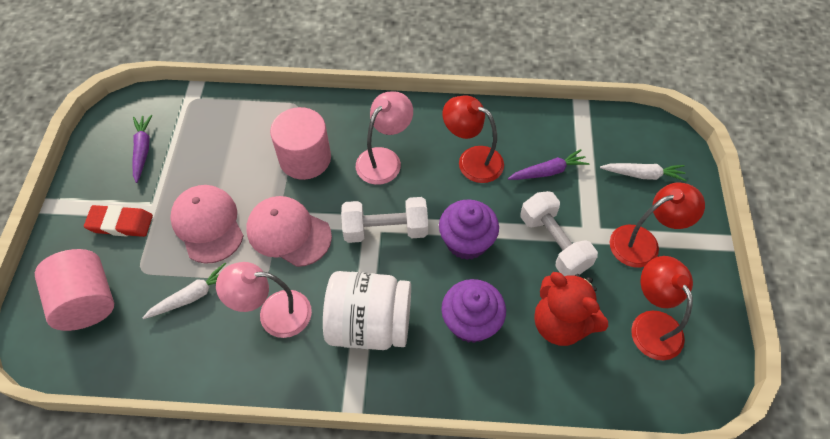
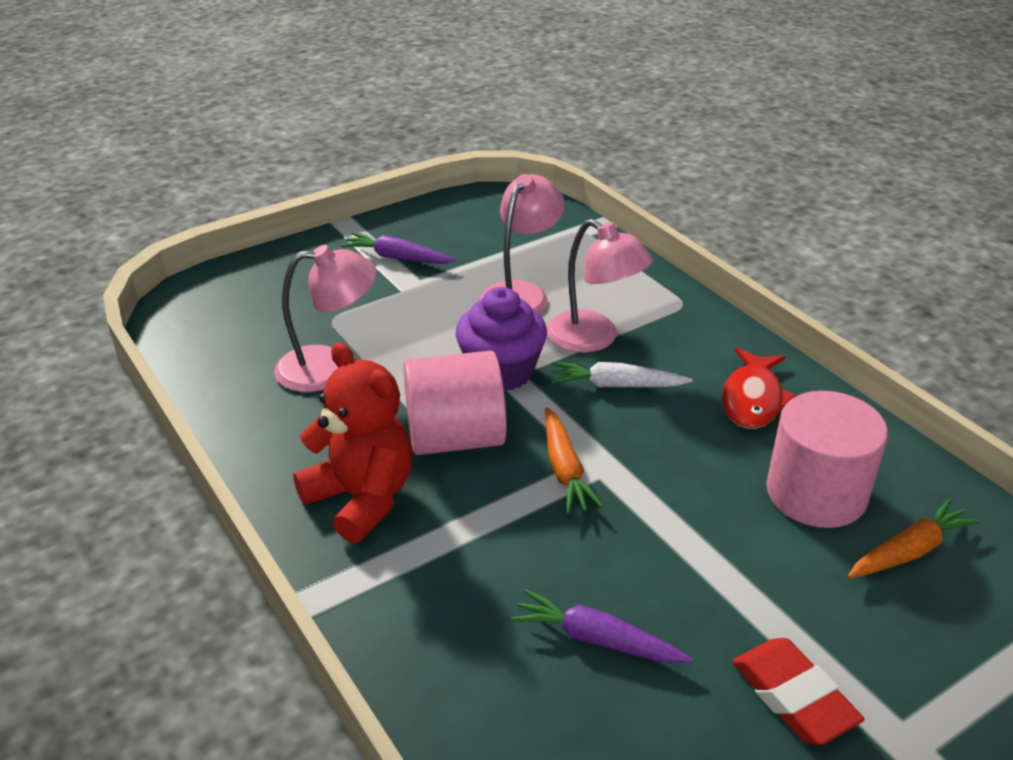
orange carrot: 0 -> 2
pink cap: 2 -> 0
pink lamp: 2 -> 3
purple cupcake: 2 -> 1
red fish: 0 -> 1
red lamp: 3 -> 0
white carrot: 2 -> 1
white dumbbell: 2 -> 0
white jar: 1 -> 0

